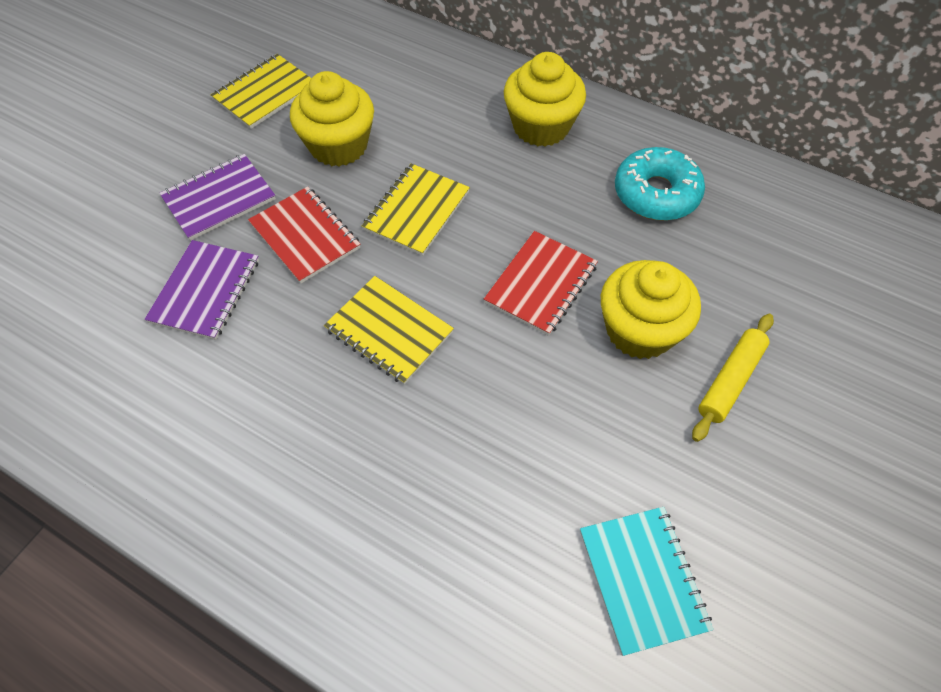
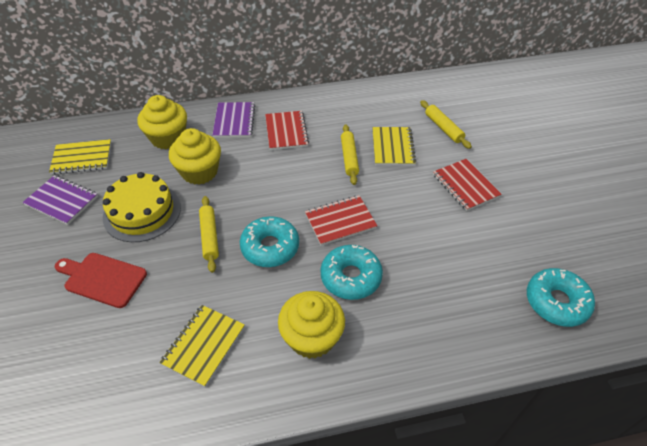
red cutting board: 0 -> 1
red notebook: 2 -> 3
turquoise donut: 1 -> 3
turquoise notebook: 1 -> 0
yellow cake: 0 -> 1
yellow rolling pin: 1 -> 3

